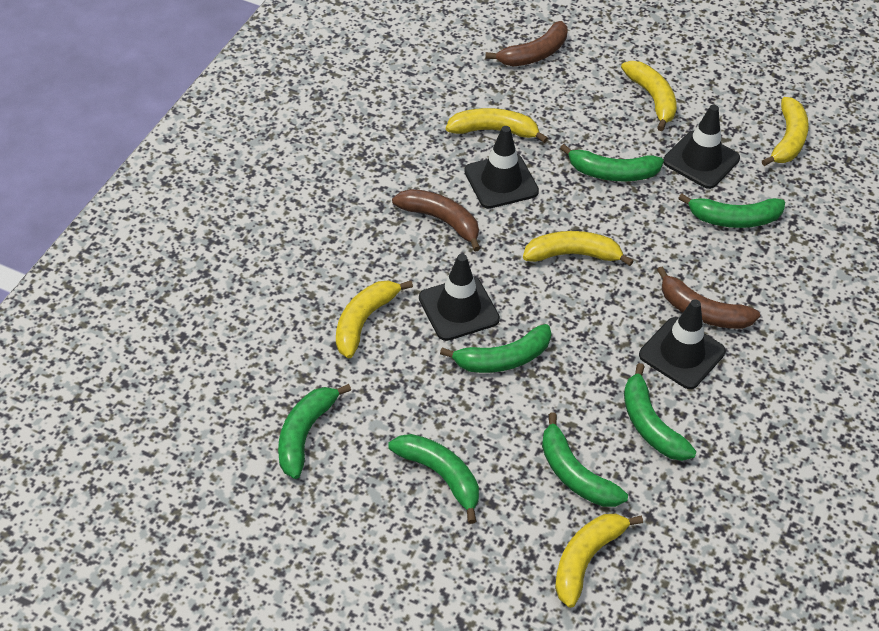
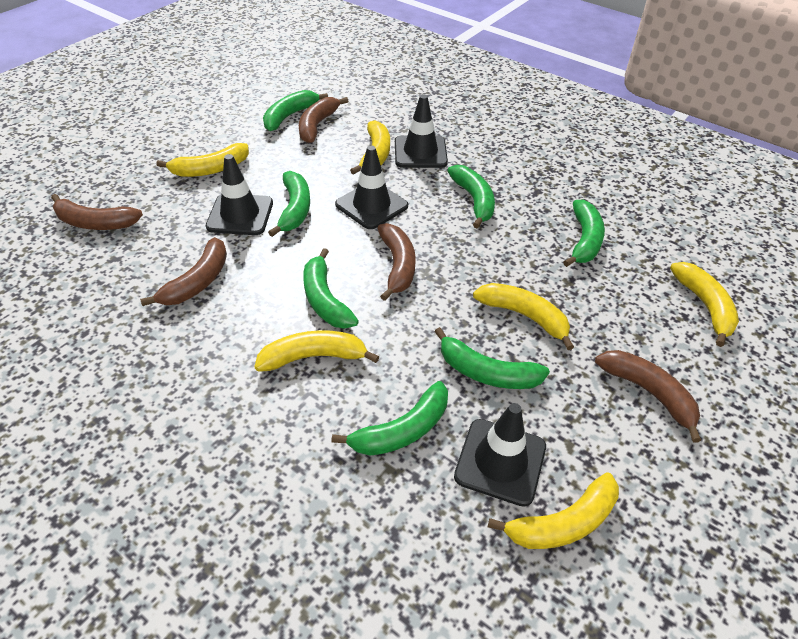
brown banana: 3 -> 5

